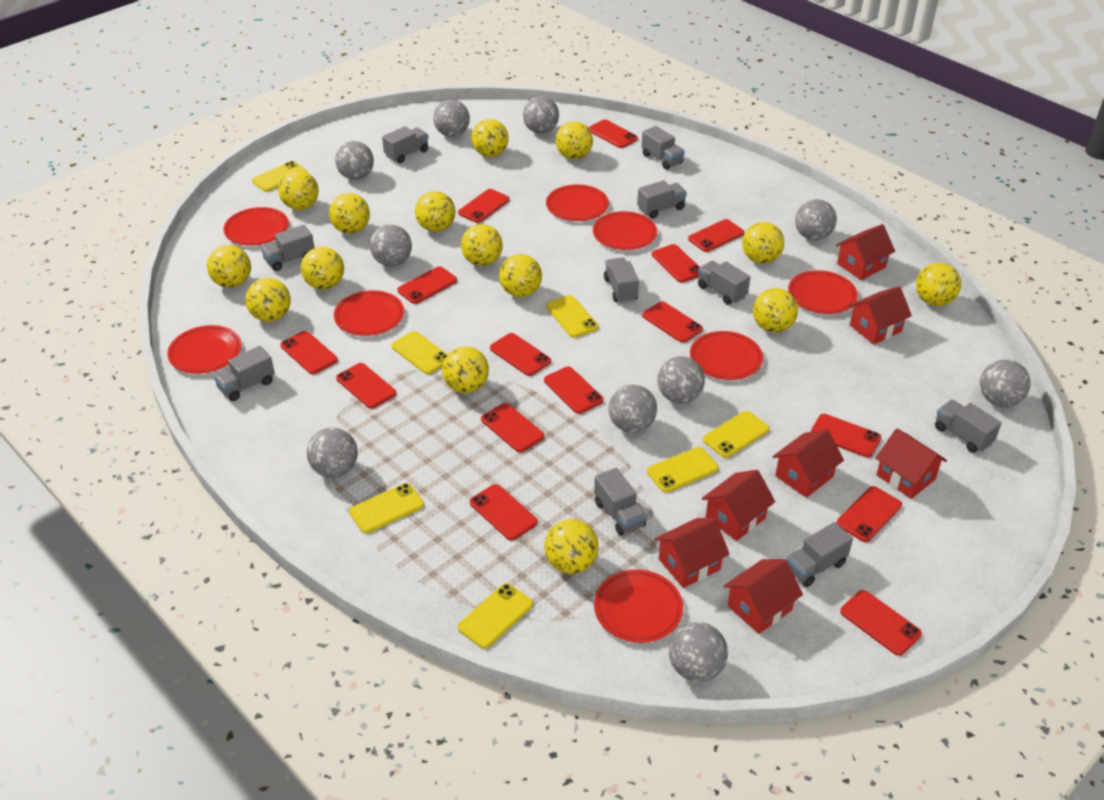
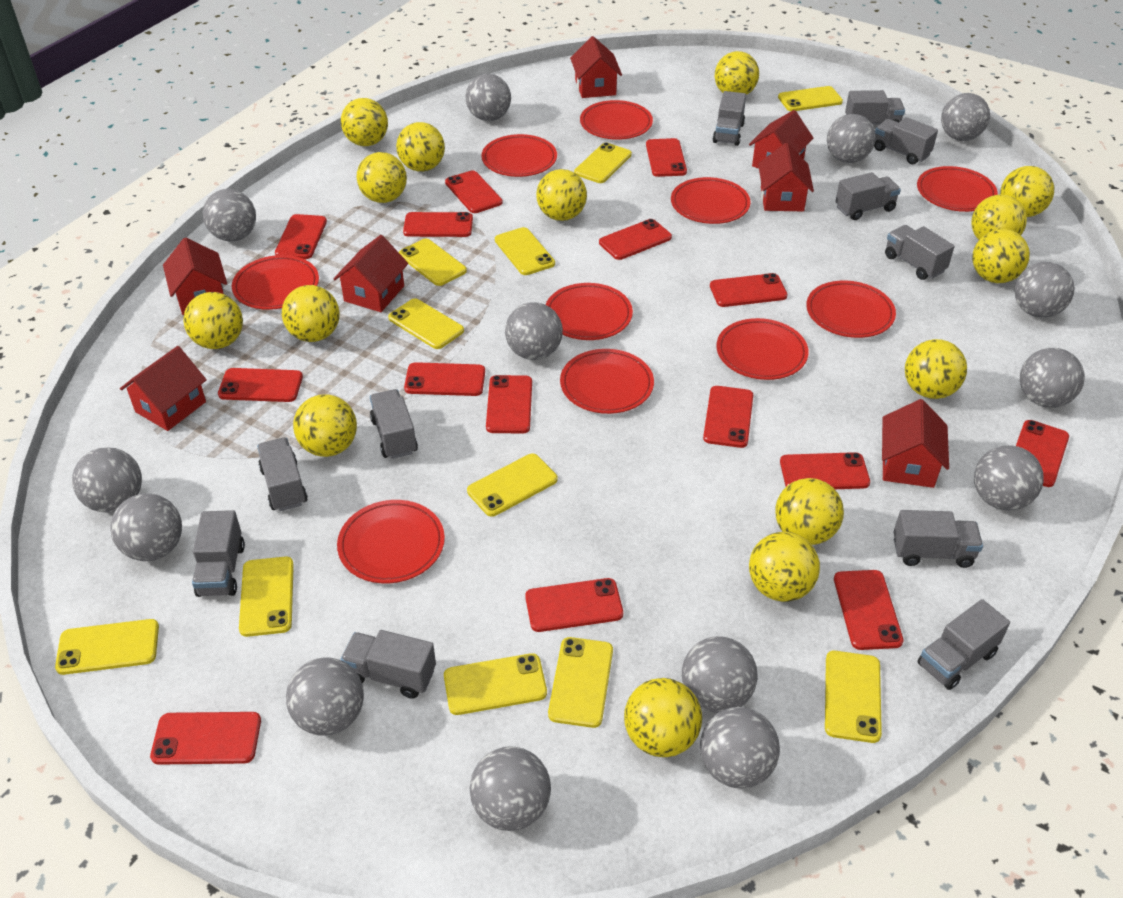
grey ball: 10 -> 14
grey truck: 10 -> 11
red plate: 8 -> 10
yellow phone: 7 -> 11

